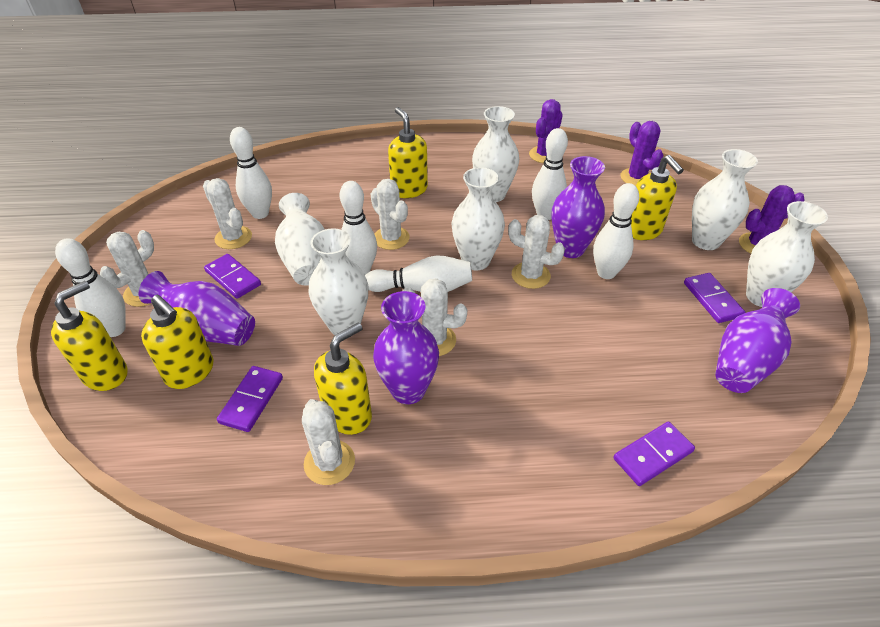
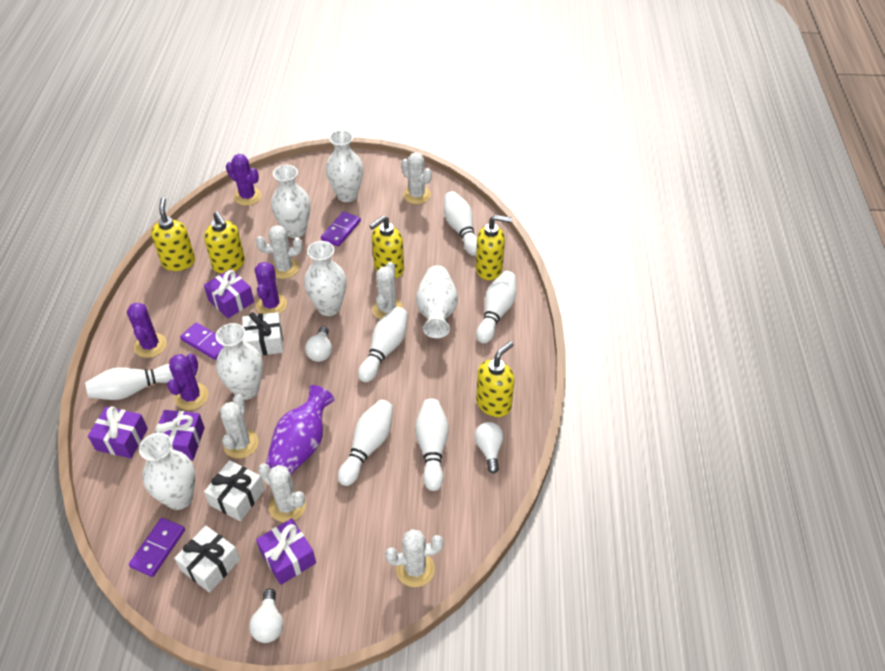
purple cactus: 3 -> 4
purple domino: 4 -> 3
purple gift: 0 -> 4
purple vase: 4 -> 1
white gift: 0 -> 3
white light bulb: 0 -> 3

